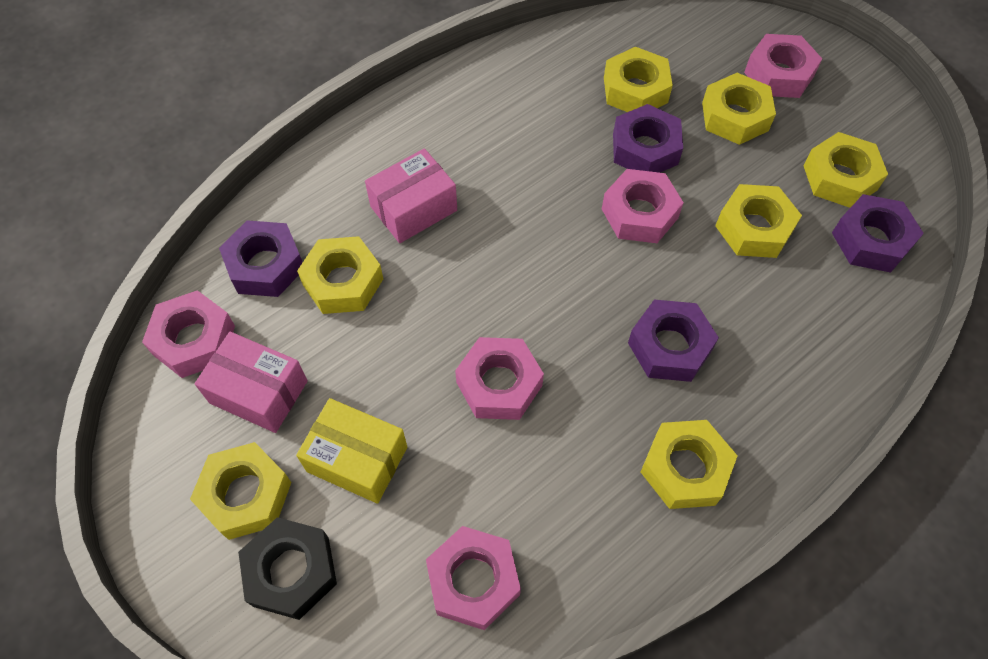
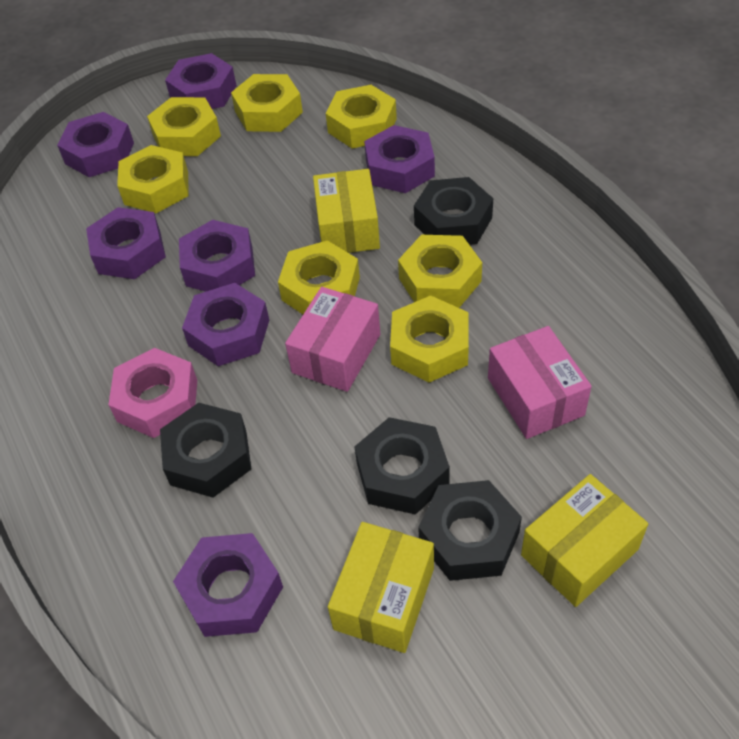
black nut: 1 -> 4
pink nut: 5 -> 1
purple nut: 4 -> 7
yellow box: 1 -> 3

